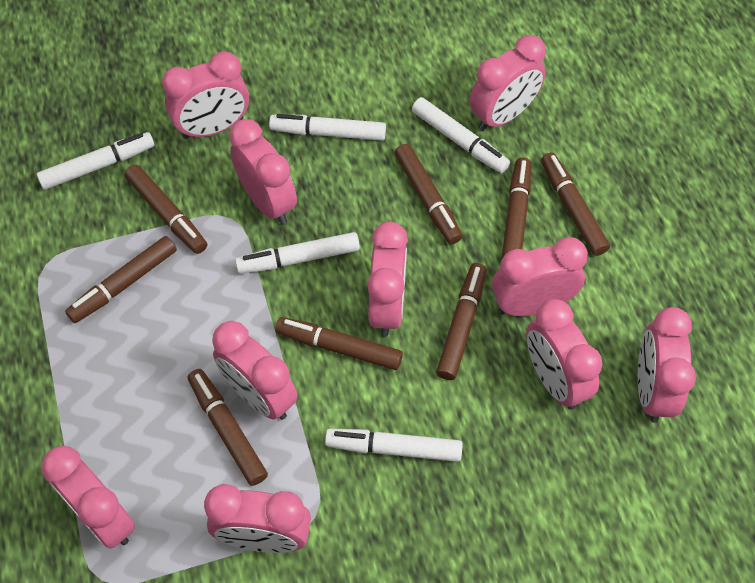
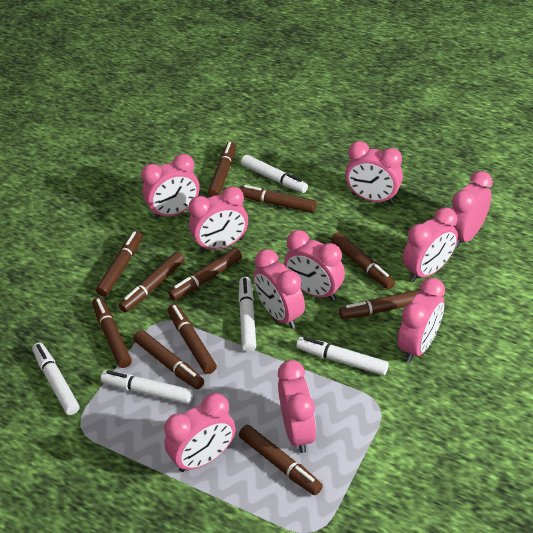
brown marker: 8 -> 11

